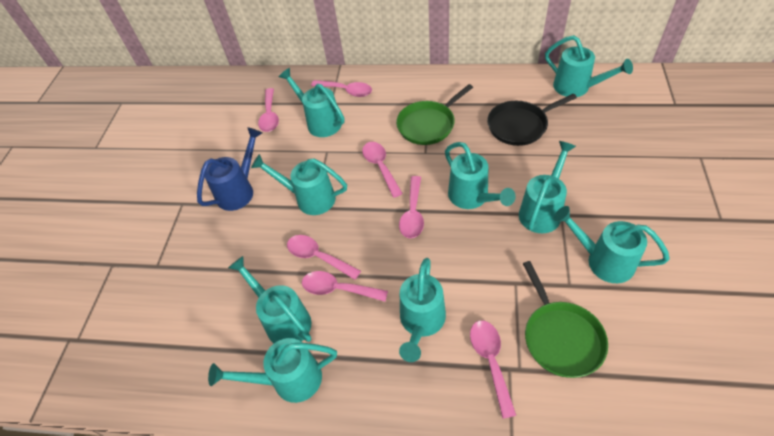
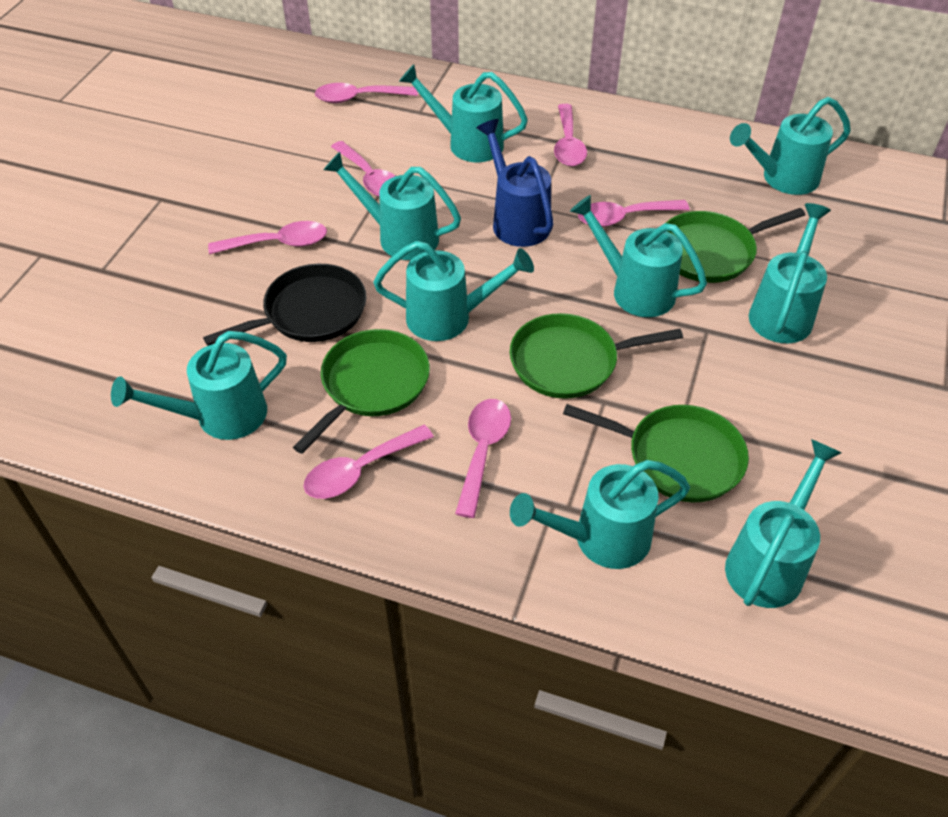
green pan: 2 -> 4

